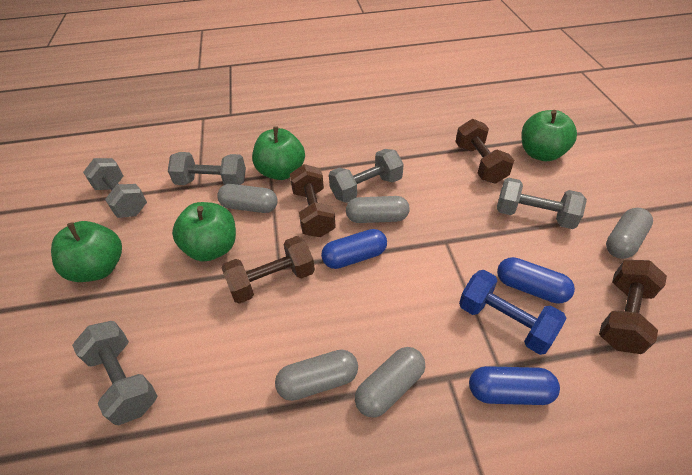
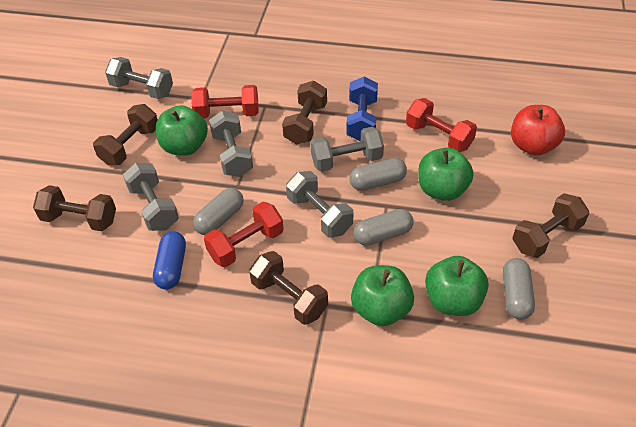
blue capsule: 3 -> 1
brown dumbbell: 4 -> 5
grey capsule: 5 -> 4
red apple: 0 -> 1
red dumbbell: 0 -> 3

